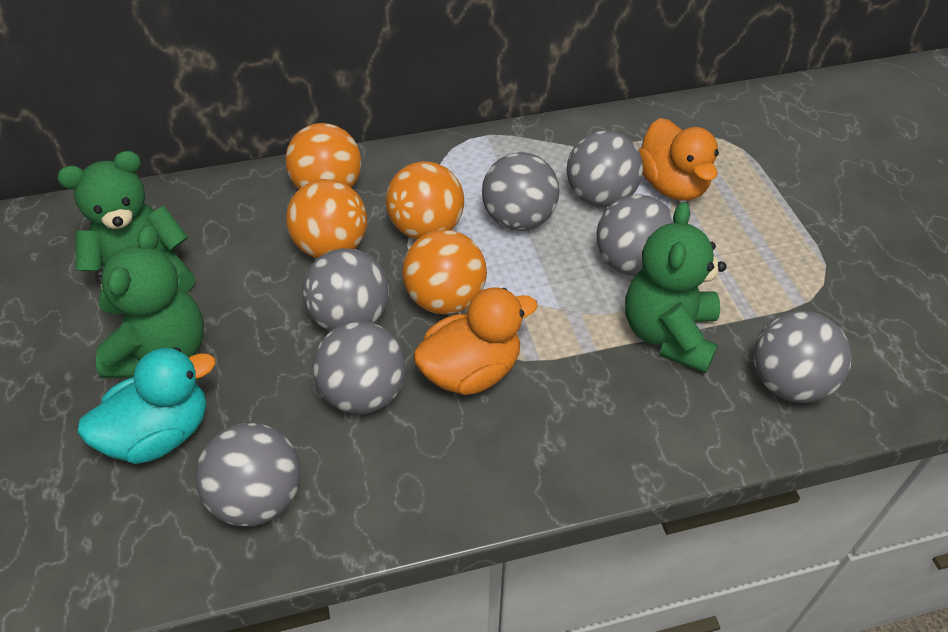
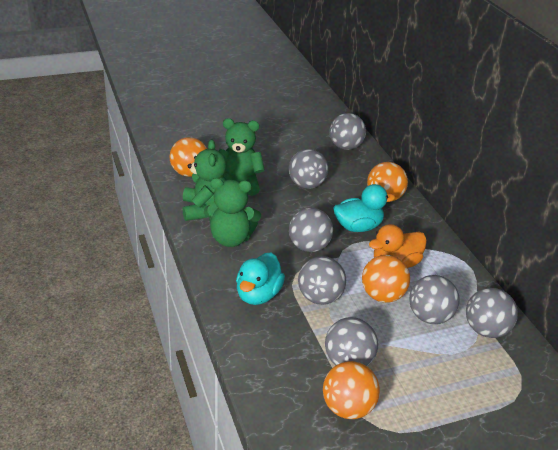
orange duck: 2 -> 1
turquoise duck: 1 -> 2

